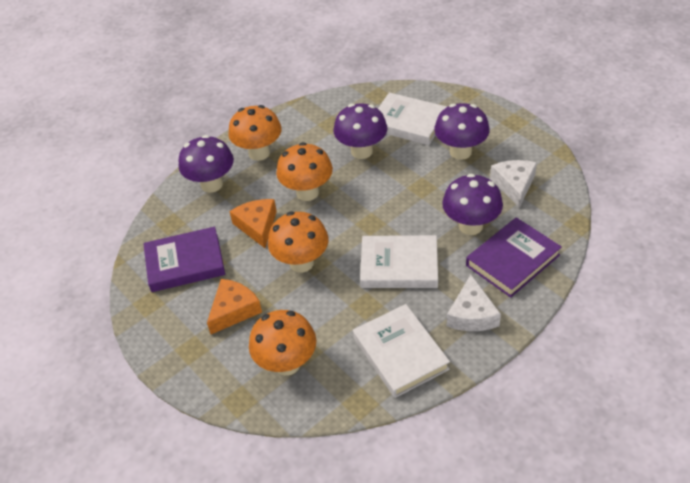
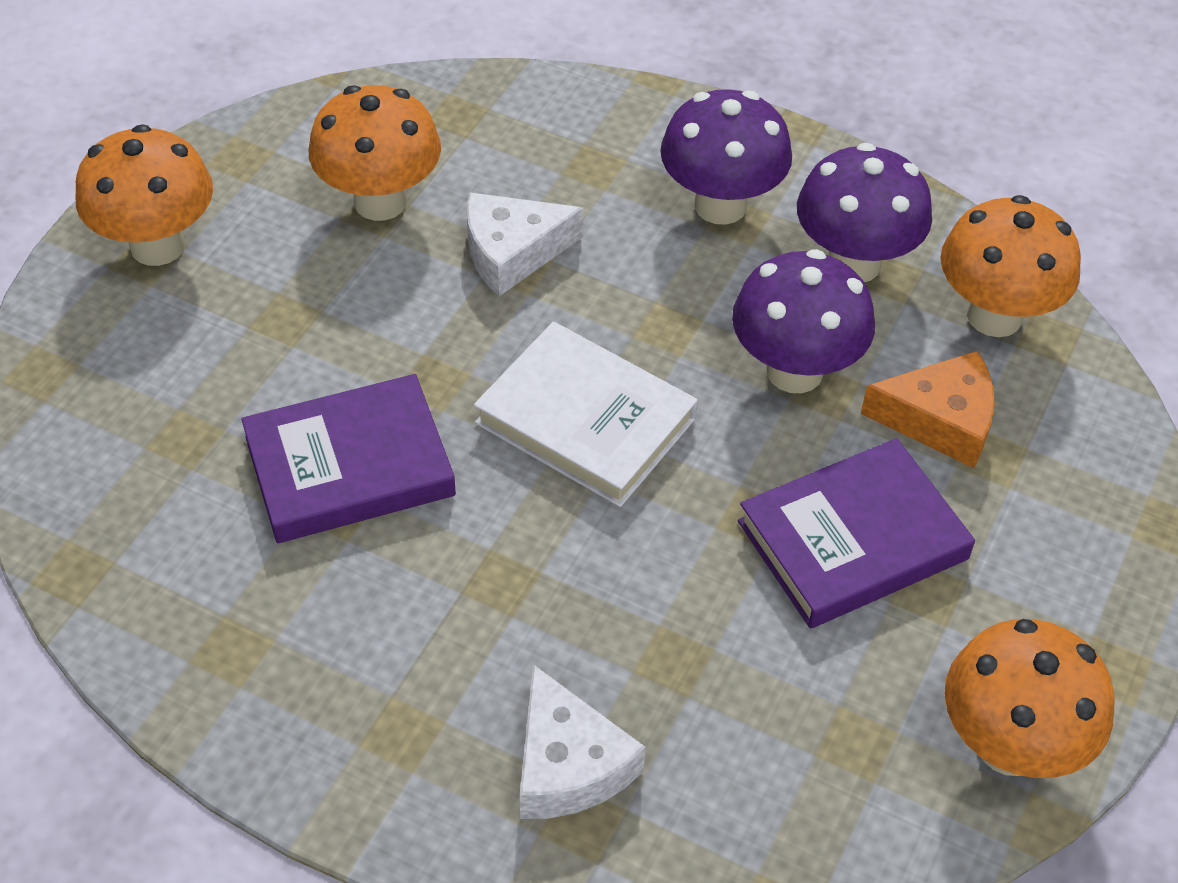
orange cheese: 2 -> 1
purple mushroom: 4 -> 3
white book: 3 -> 1

